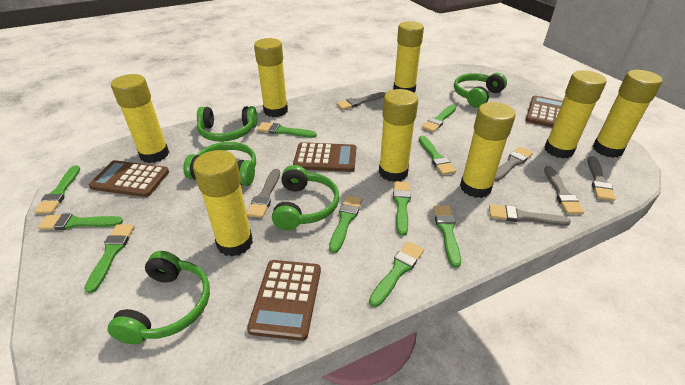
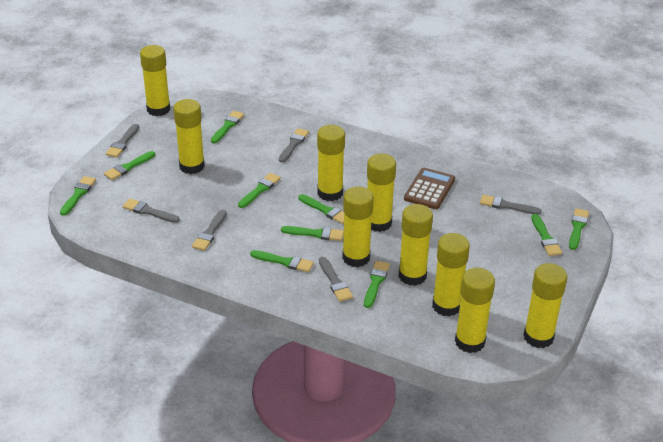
brown calculator: 4 -> 1
green headphones: 5 -> 0
yellow glue stick: 8 -> 9

